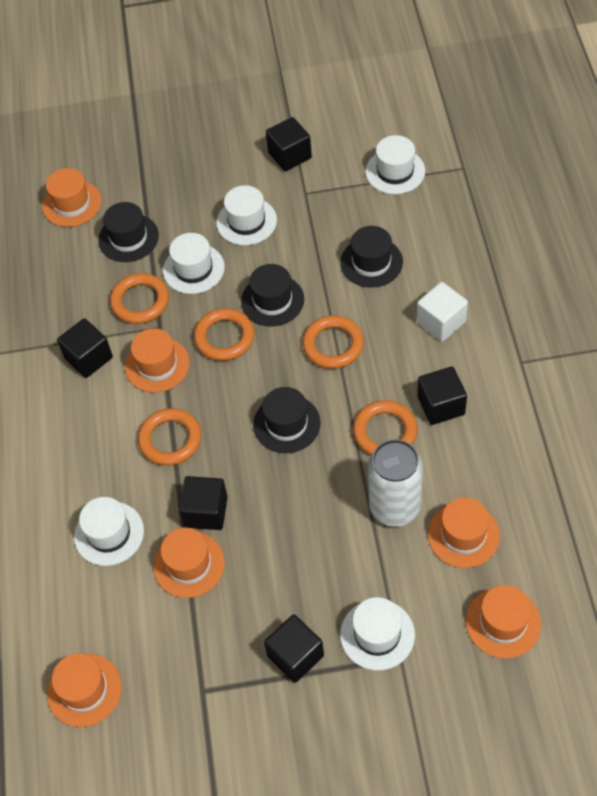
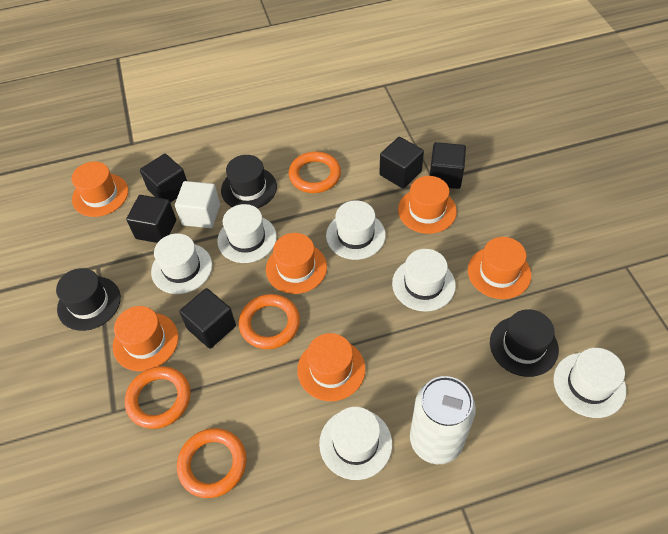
black hat: 4 -> 3
orange ring: 5 -> 4
white hat: 5 -> 6

